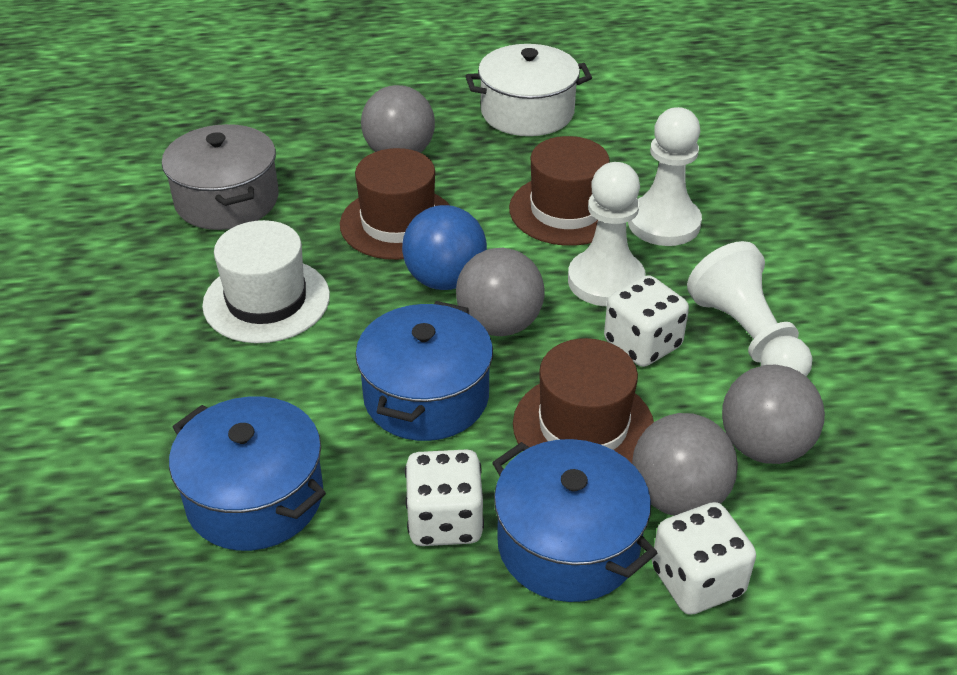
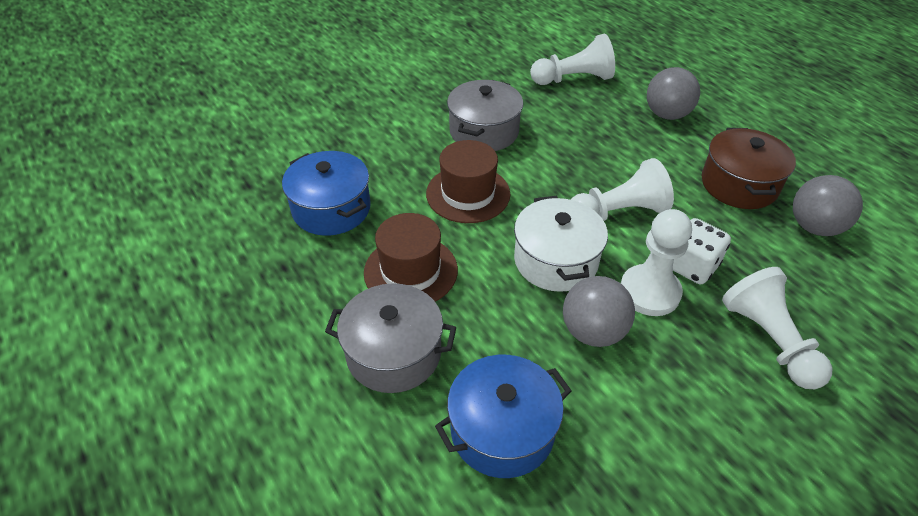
blue ball: 1 -> 0
blue pot: 3 -> 2
brown hat: 3 -> 2
brown pot: 0 -> 1
grey ball: 4 -> 3
grey pot: 1 -> 2
white dice: 3 -> 1
white hat: 1 -> 0
white pawn: 3 -> 4

